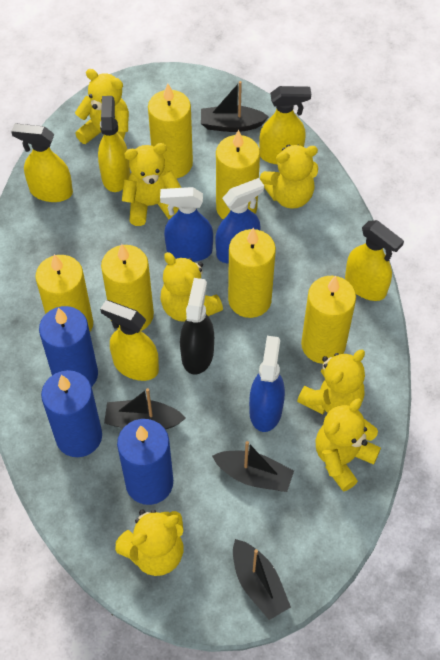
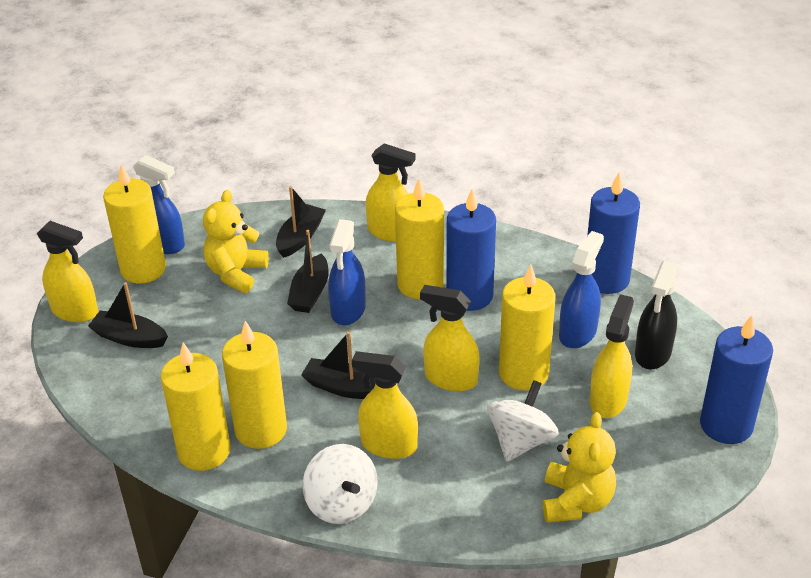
white spinning top: 0 -> 2
yellow candle: 6 -> 5
yellow teddy bear: 7 -> 2

